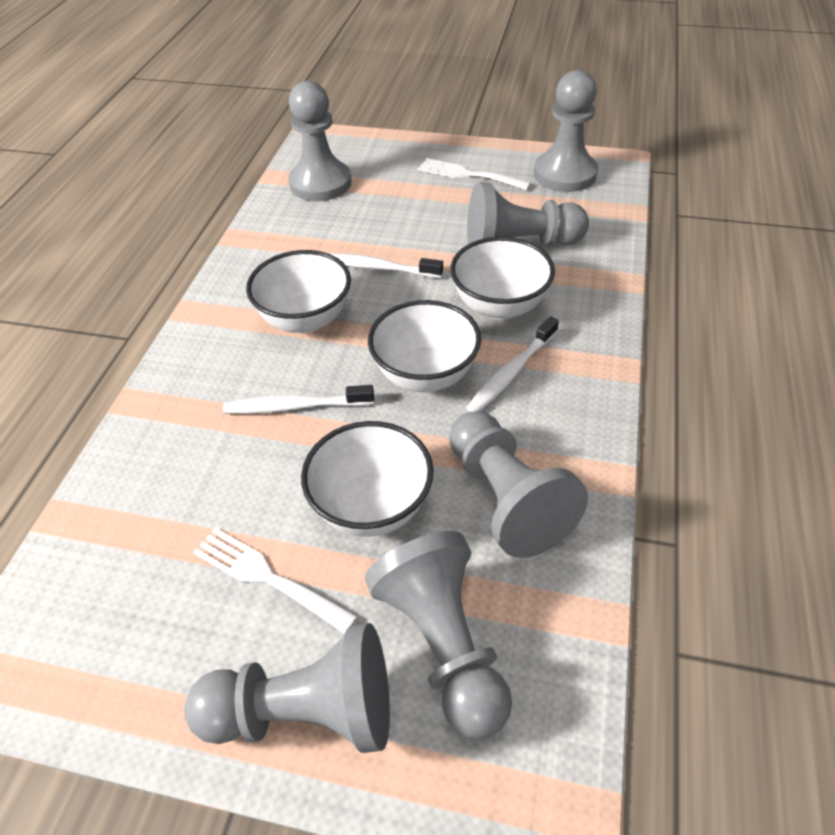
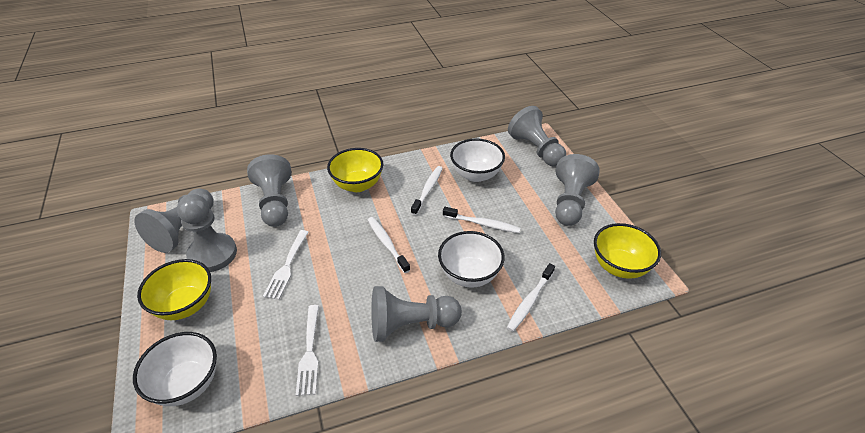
white bowl: 4 -> 3
white toothbrush: 3 -> 4
yellow bowl: 0 -> 3

